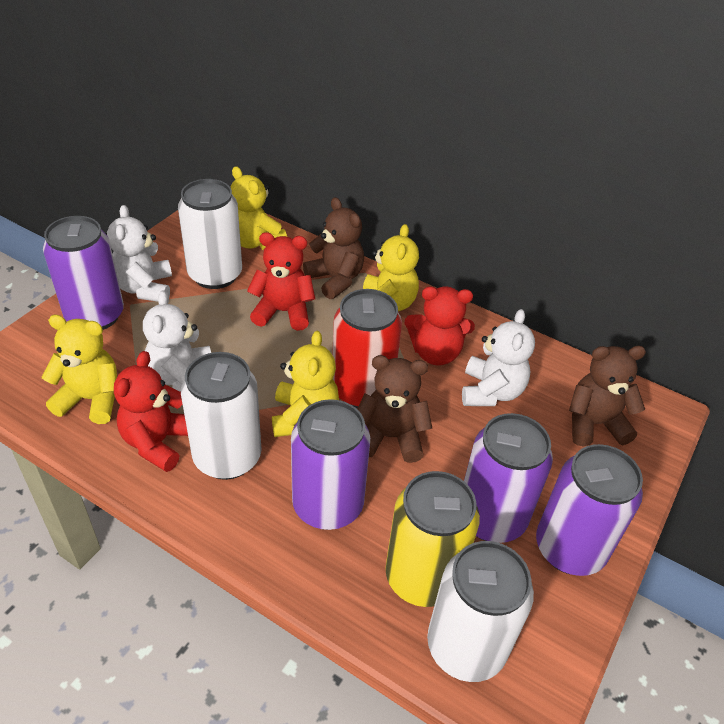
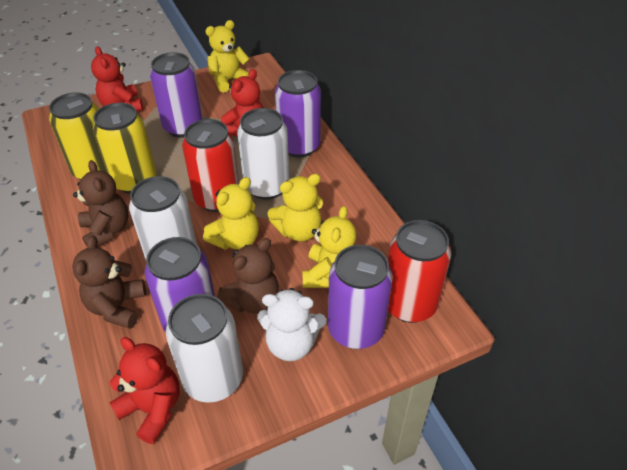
red can: 1 -> 2
white teddy bear: 3 -> 1
yellow can: 1 -> 2

